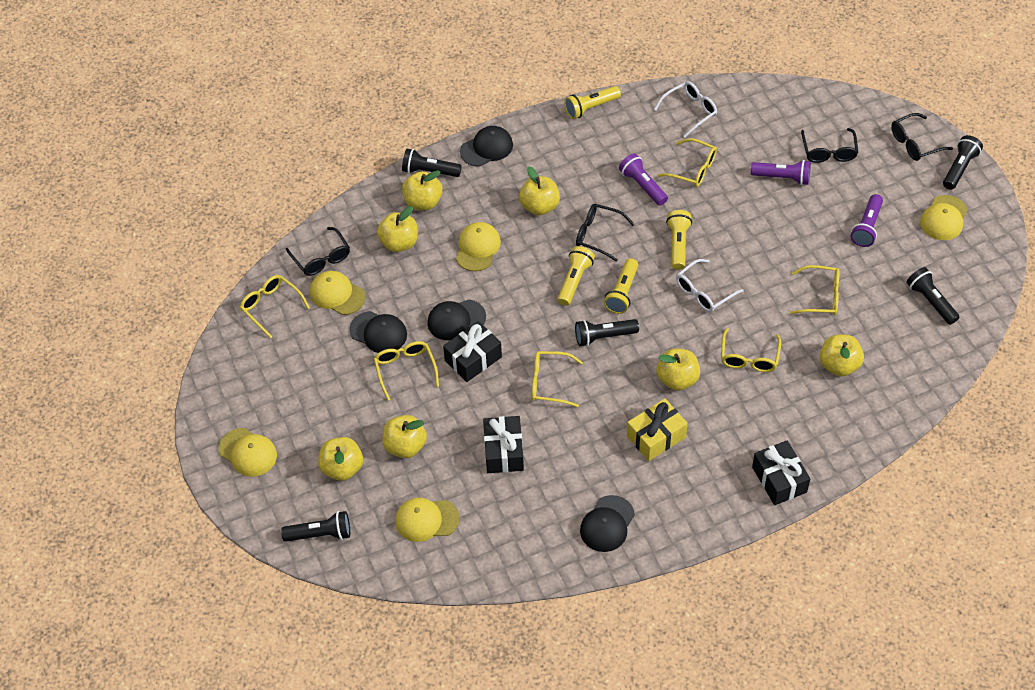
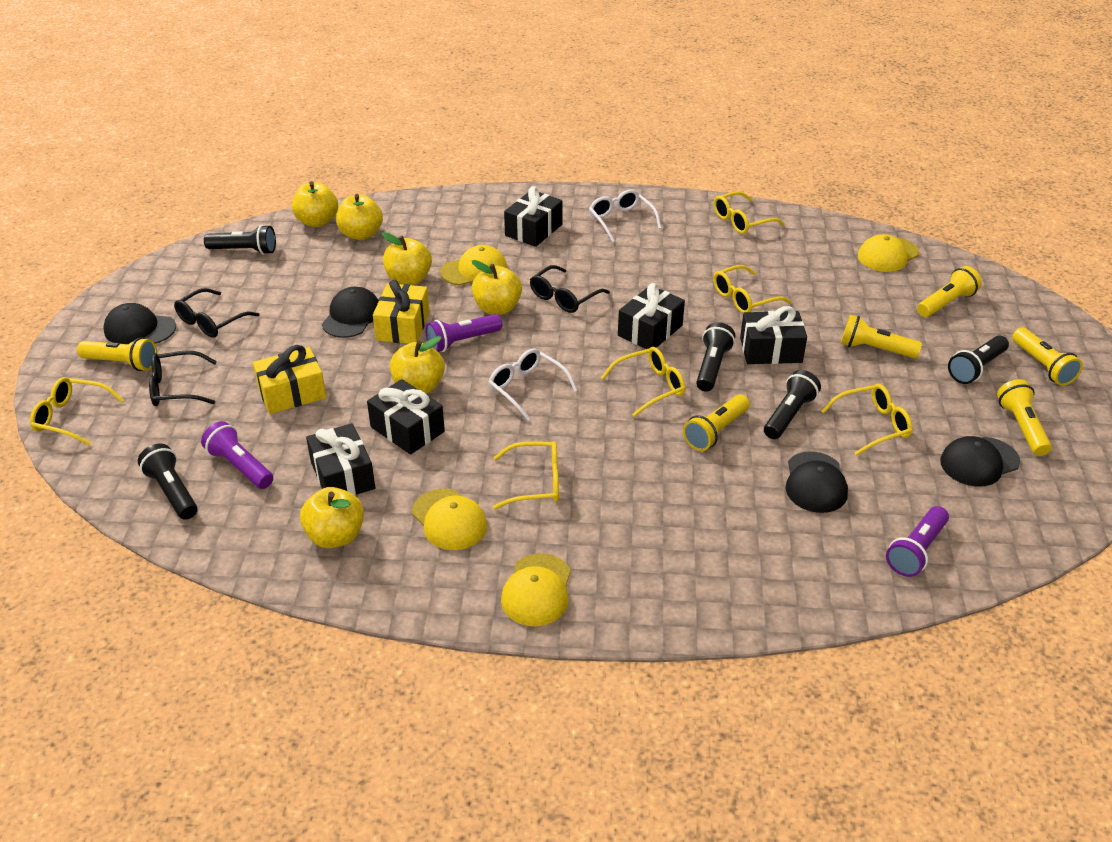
black gift: 3 -> 5
black glasses: 4 -> 3
yellow apple: 7 -> 6
yellow cap: 5 -> 4
yellow flashlight: 4 -> 6
yellow gift: 1 -> 2

